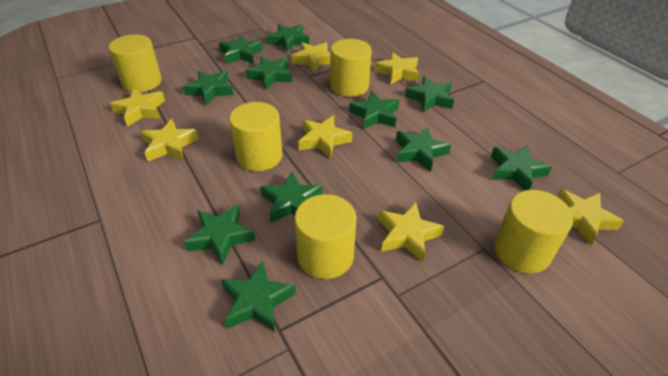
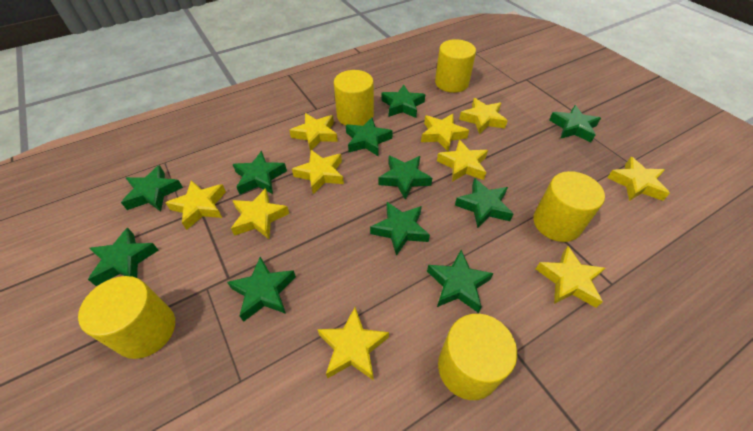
yellow star: 7 -> 10

